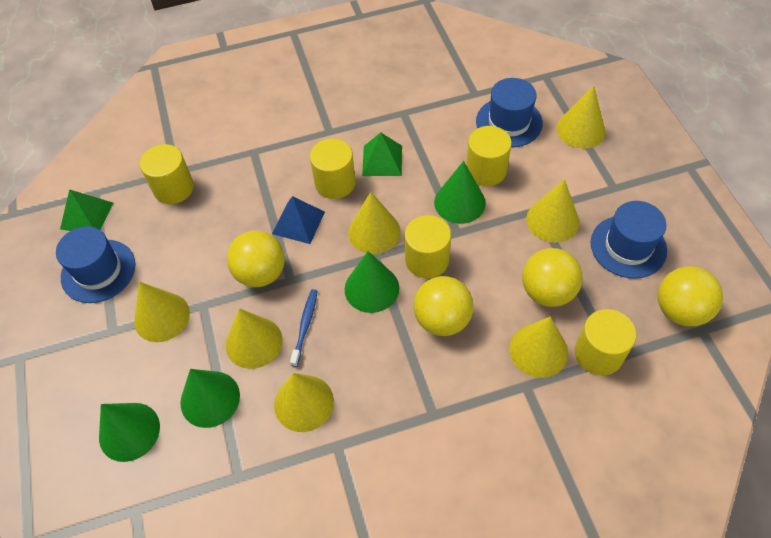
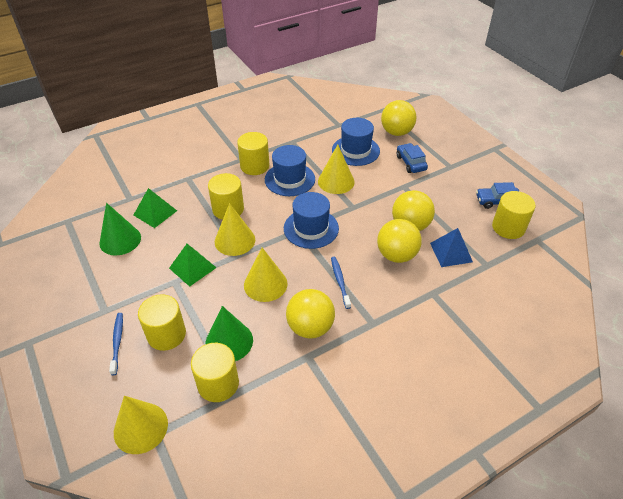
blue car: 0 -> 2
blue toothbrush: 1 -> 2
green cone: 4 -> 2
yellow cone: 7 -> 4

